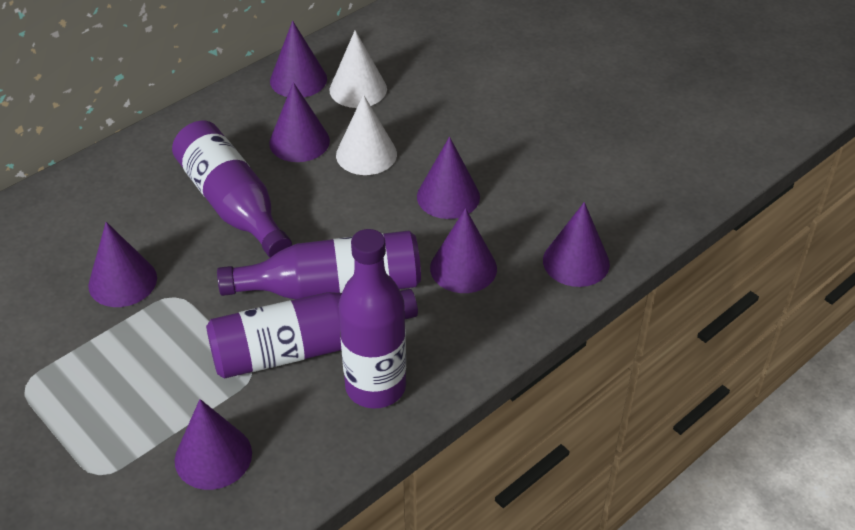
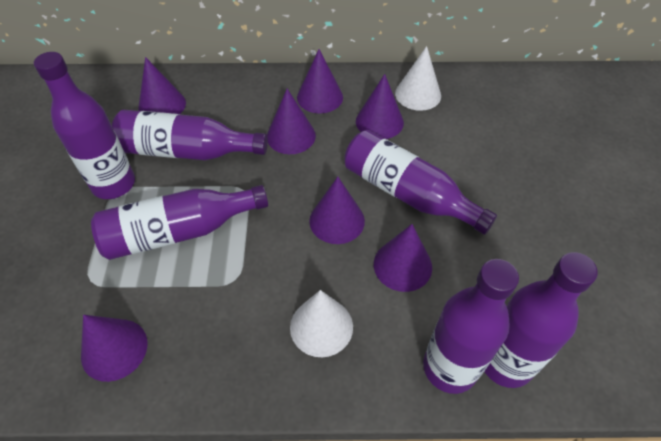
purple bottle: 4 -> 6

